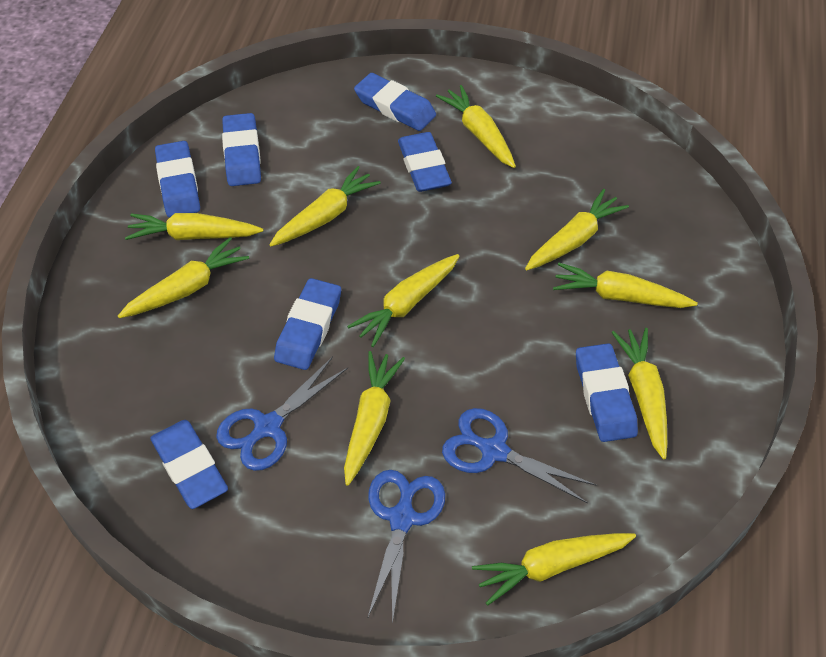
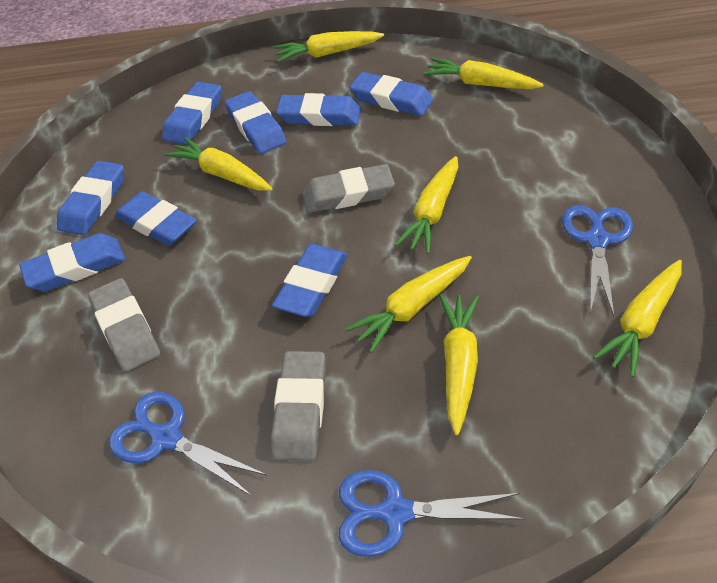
blue eraser: 7 -> 8
grey eraser: 0 -> 3
yellow carrot: 10 -> 7

